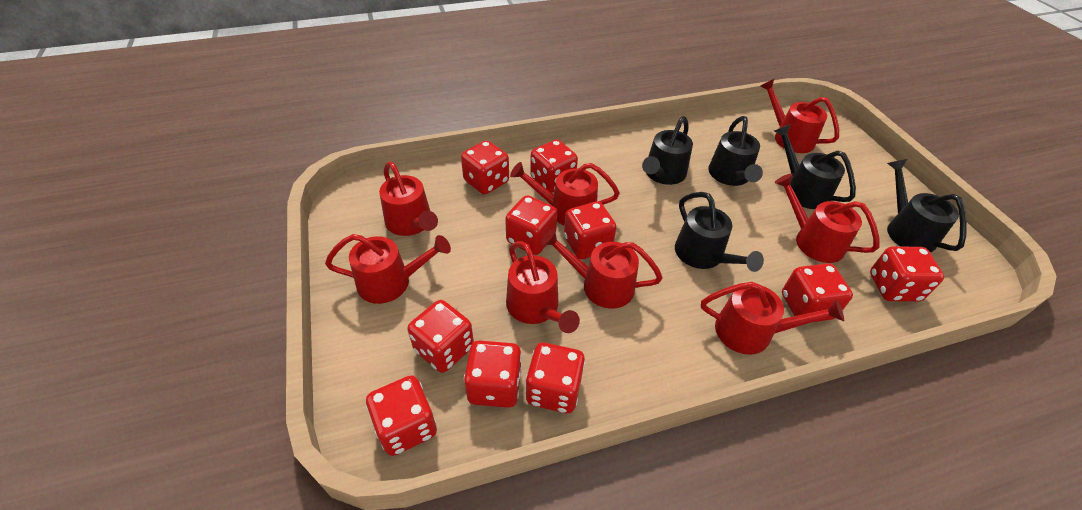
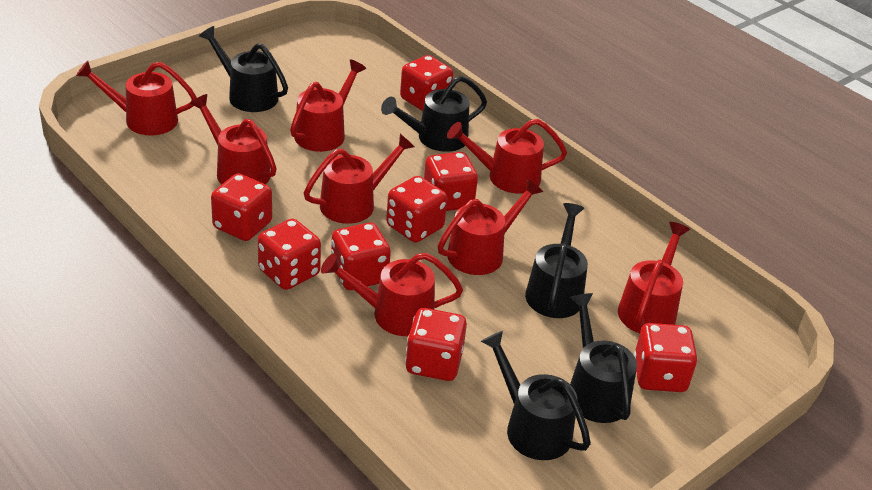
red dice: 10 -> 8

